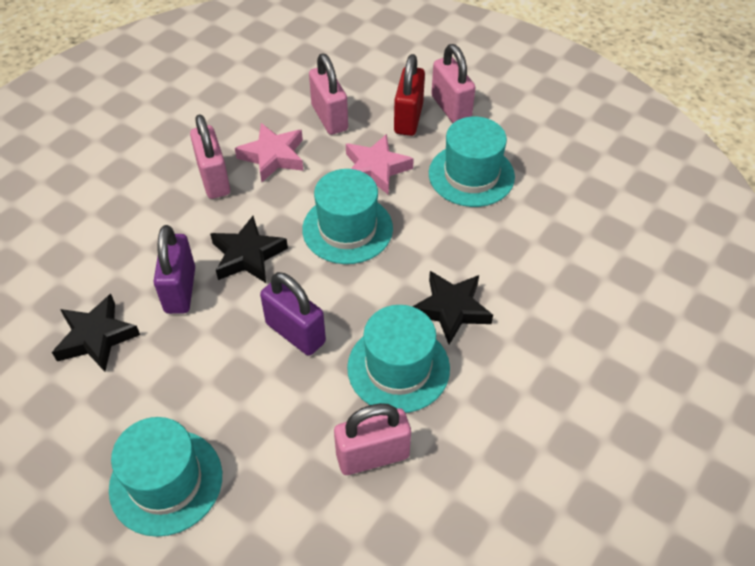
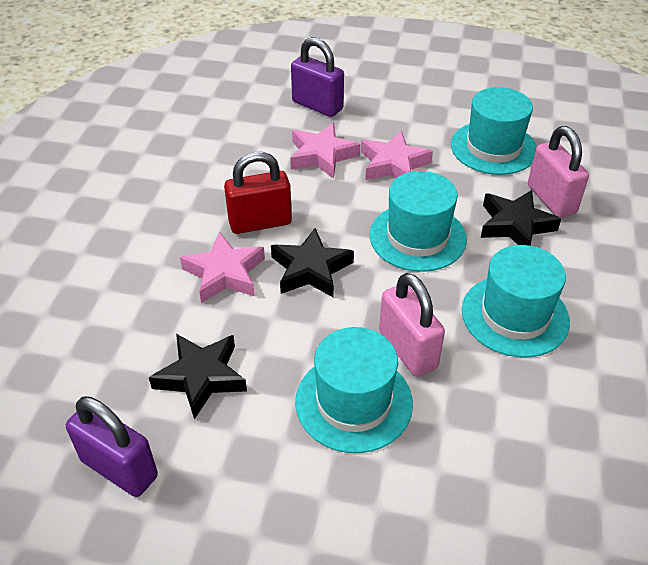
pink padlock: 4 -> 2
pink star: 2 -> 3

